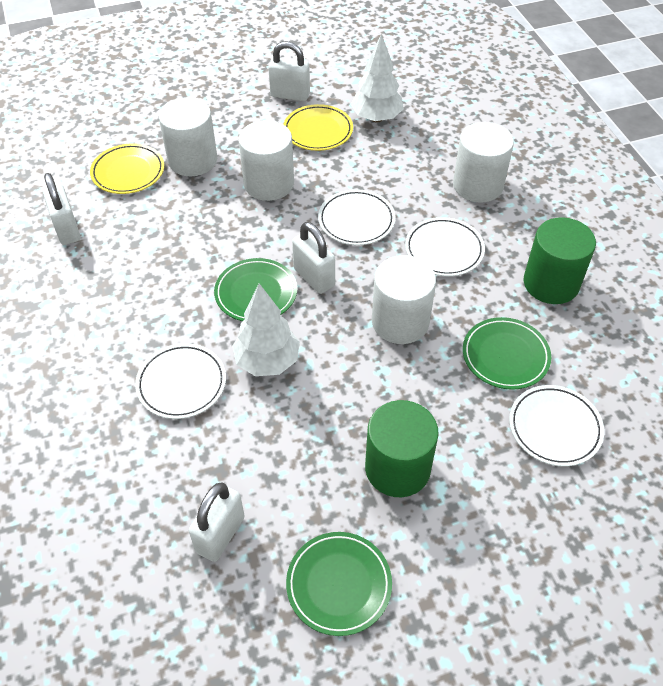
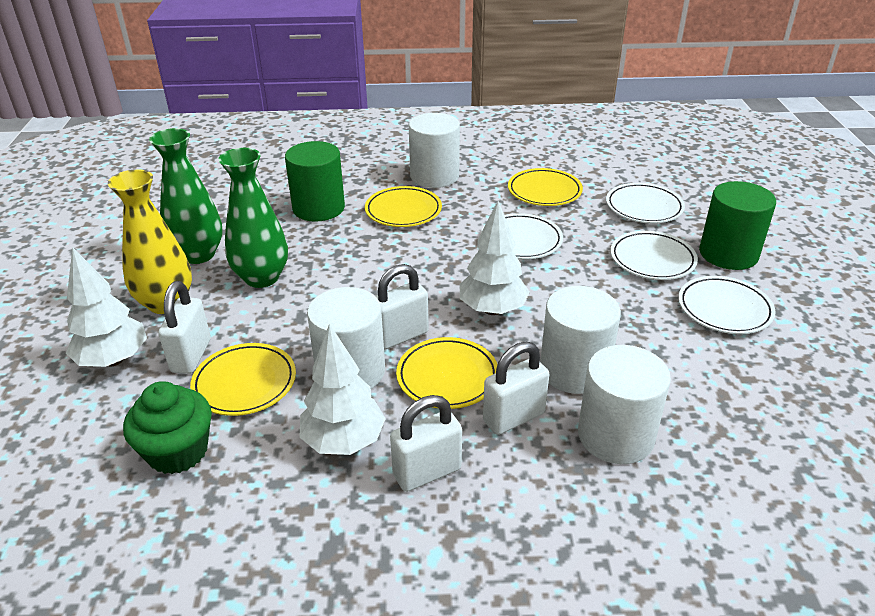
green cupcake: 0 -> 1
green plate: 3 -> 0
green vase: 0 -> 2
white tree: 2 -> 3
yellow plate: 2 -> 4
yellow vase: 0 -> 1

